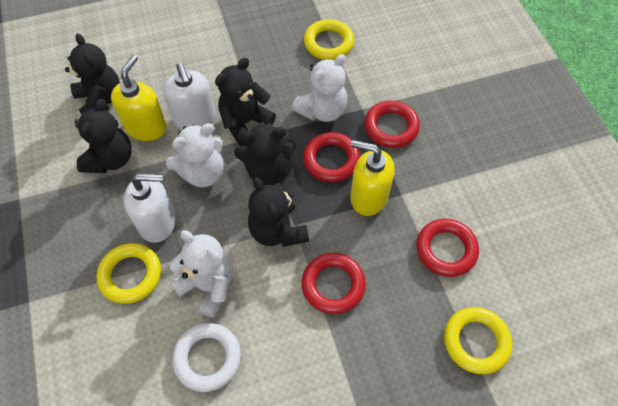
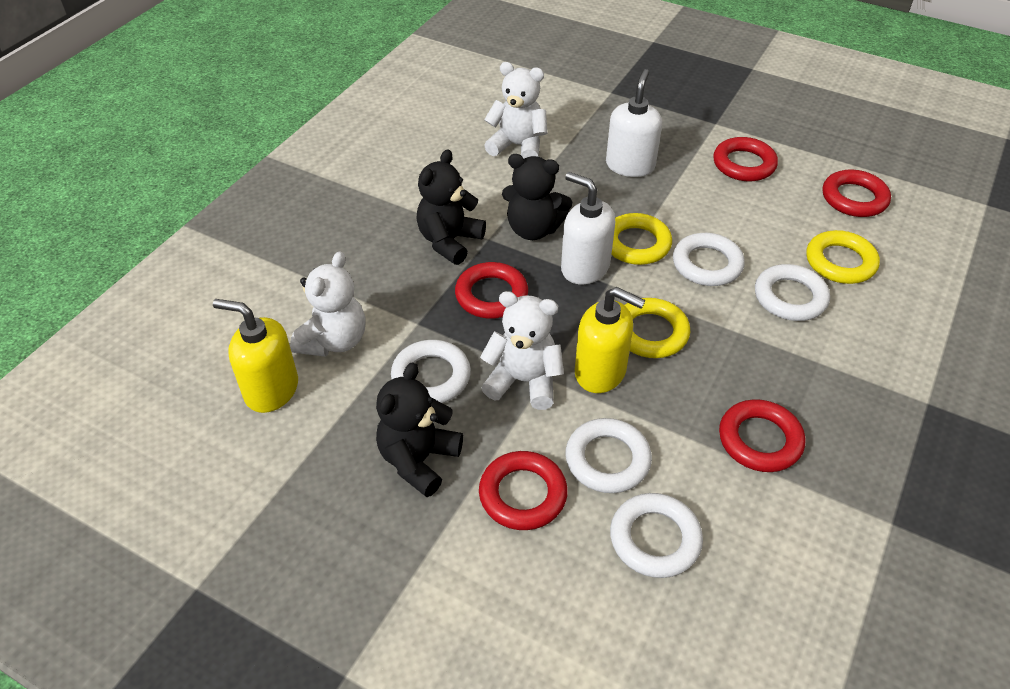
black teddy bear: 5 -> 3
red ring: 4 -> 5
white ring: 1 -> 5

